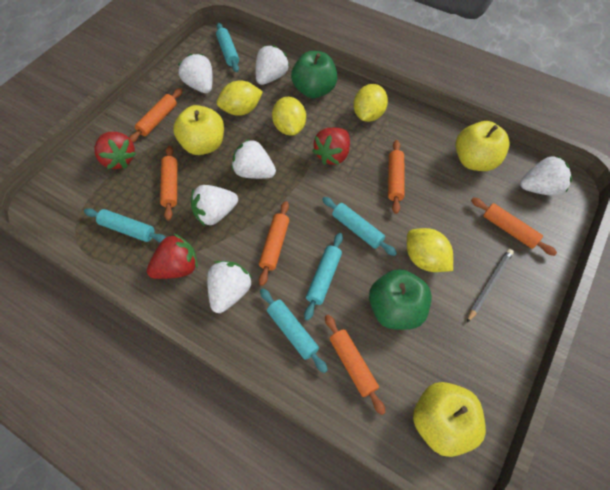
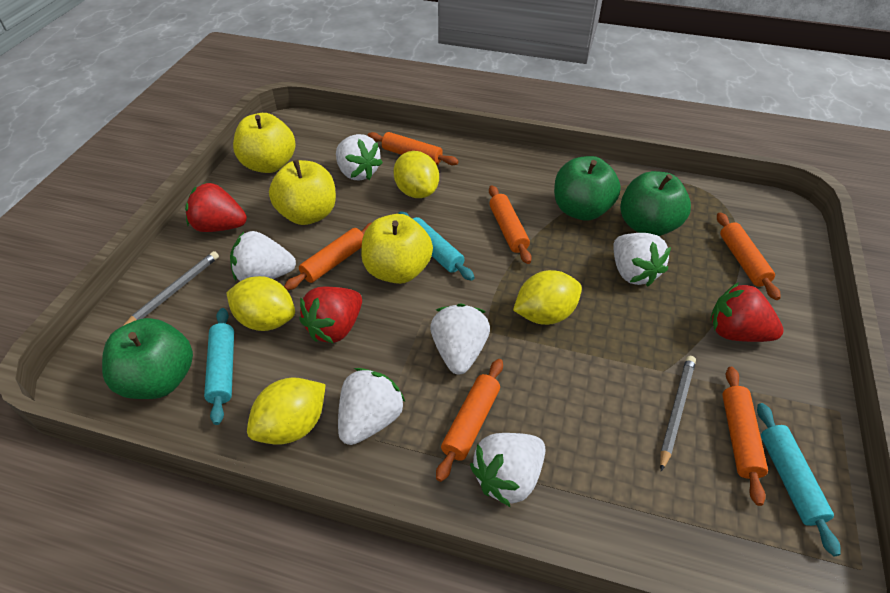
green apple: 2 -> 3
grey pencil: 1 -> 2
turquoise rolling pin: 5 -> 3

